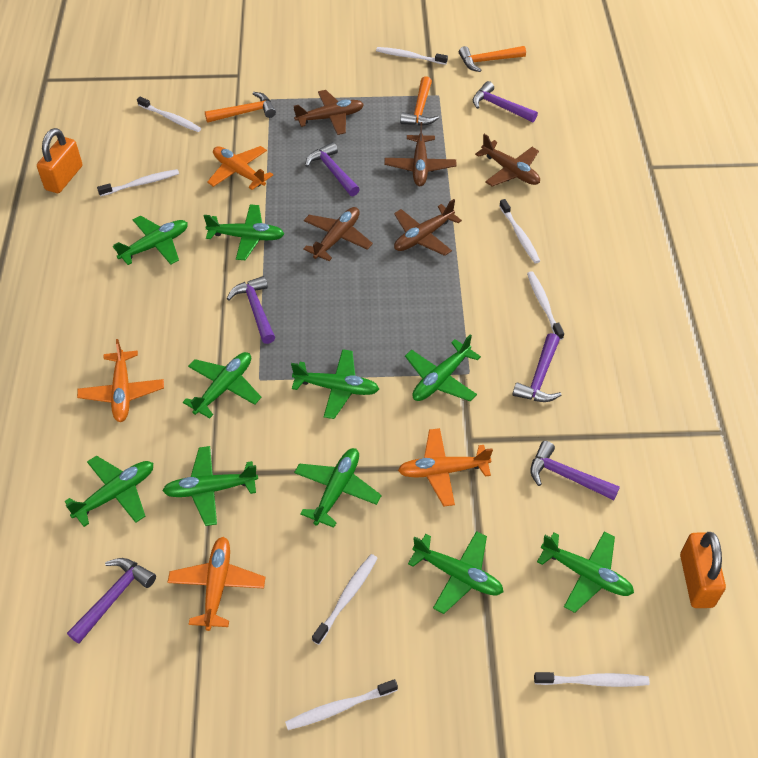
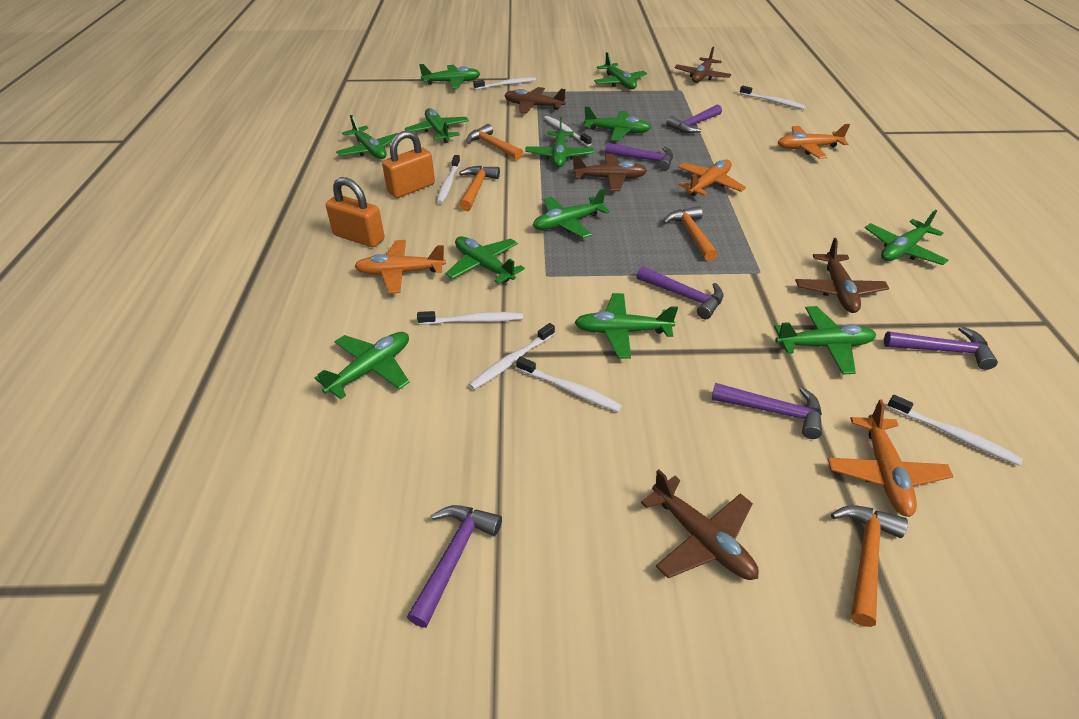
green plane: 10 -> 12
orange hammer: 3 -> 4

